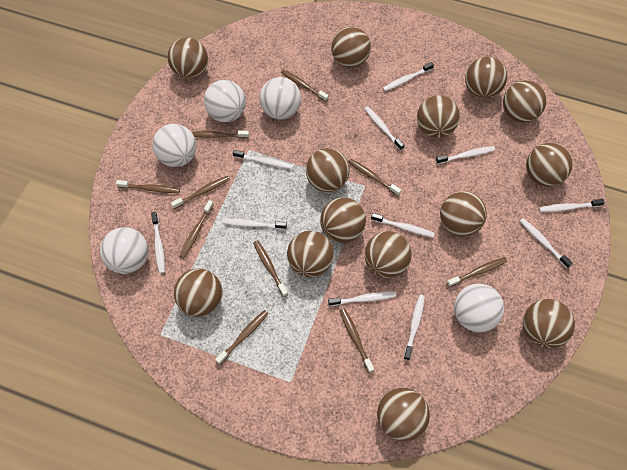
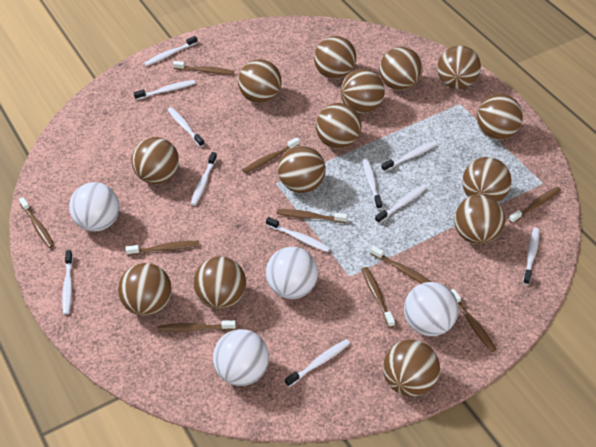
white ball: 5 -> 4

